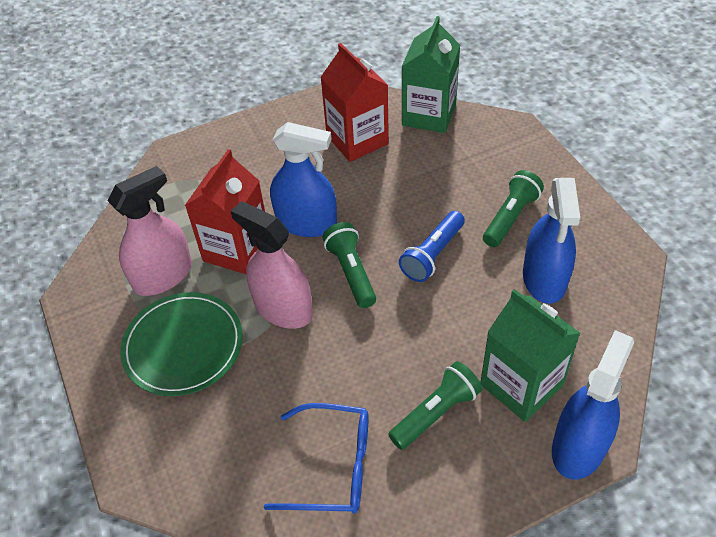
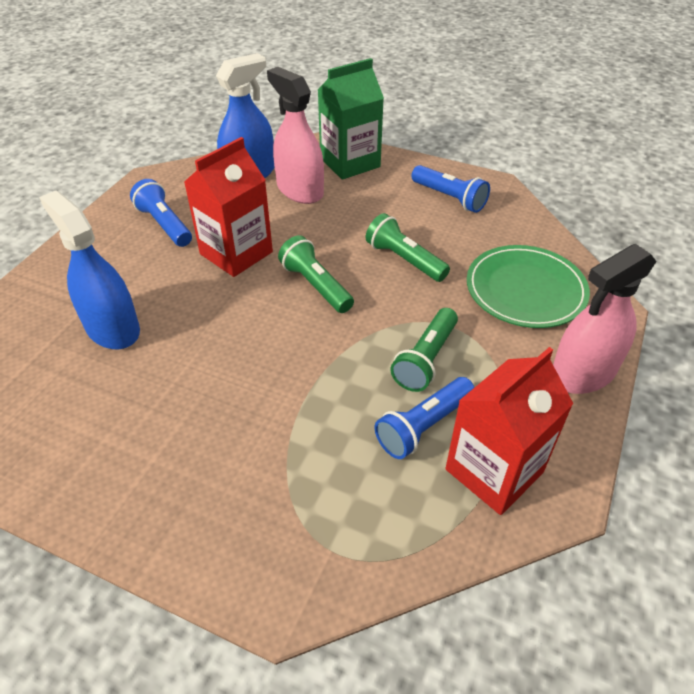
blue flashlight: 1 -> 3
blue glasses: 1 -> 0
blue spray bottle: 3 -> 2
green carton: 2 -> 1

